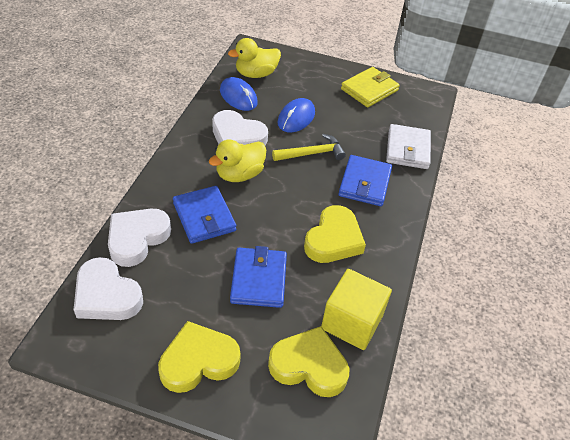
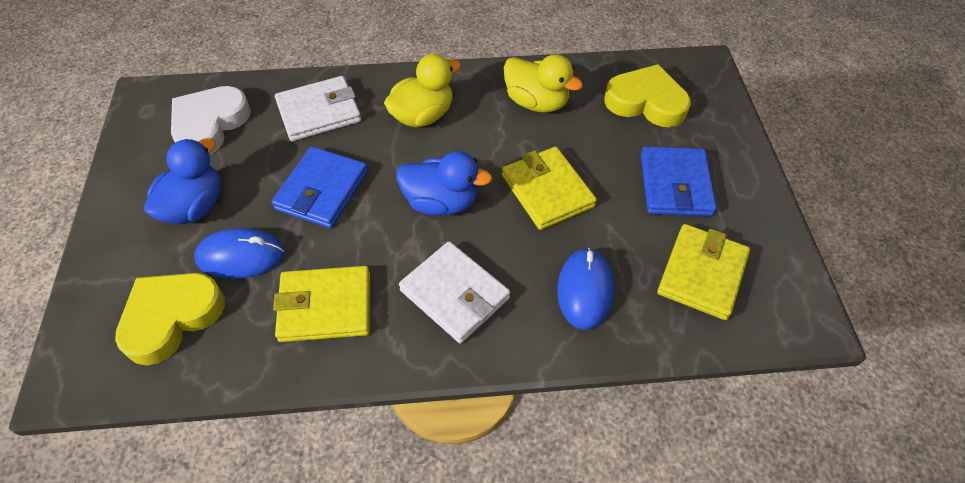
blue duck: 0 -> 2
blue wallet: 3 -> 2
white heart: 3 -> 1
white wallet: 1 -> 2
yellow cube: 1 -> 0
yellow hammer: 1 -> 0
yellow heart: 3 -> 2
yellow wallet: 1 -> 3

